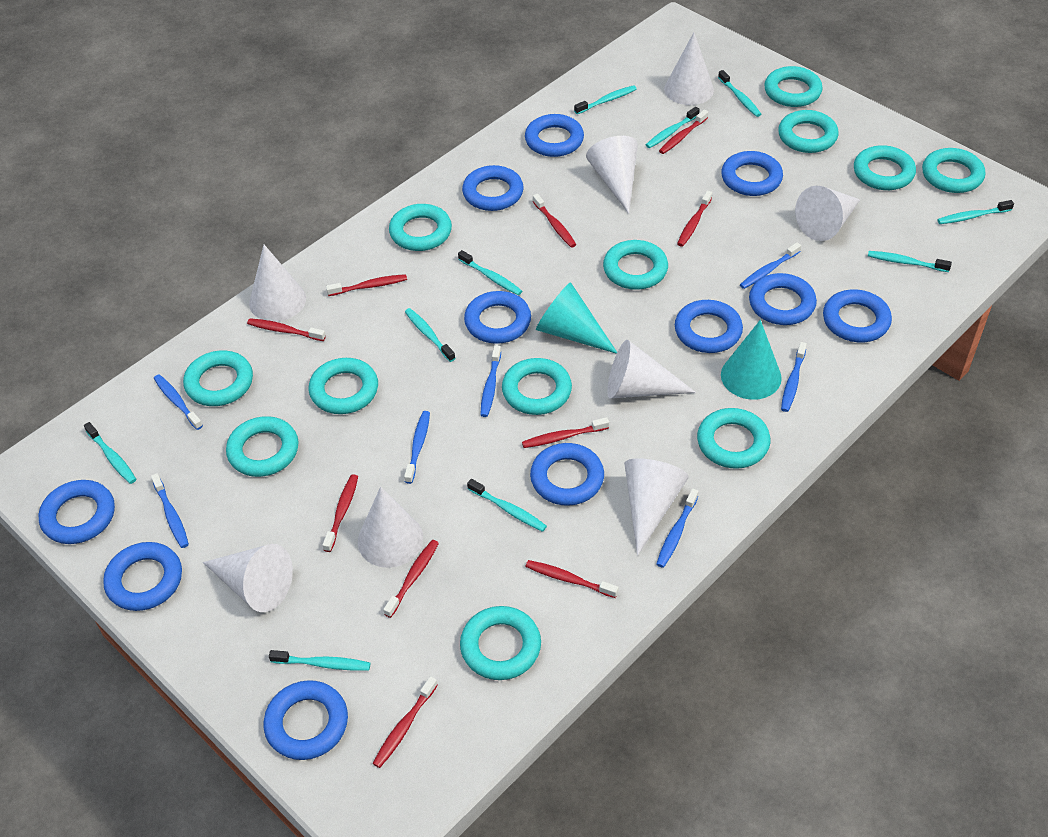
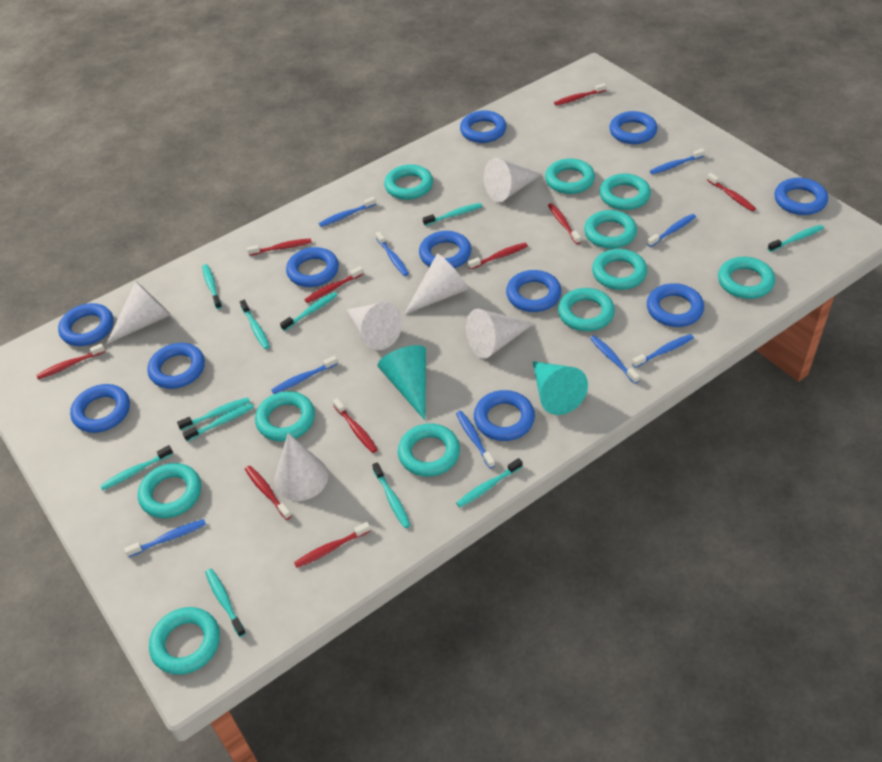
blue toothbrush: 7 -> 9
turquoise ring: 12 -> 11
turquoise toothbrush: 10 -> 11
white cone: 8 -> 6

